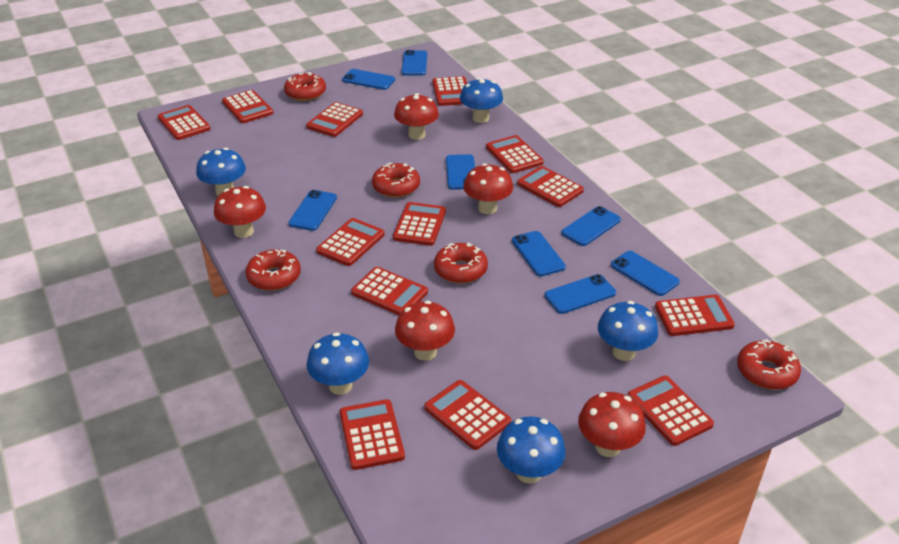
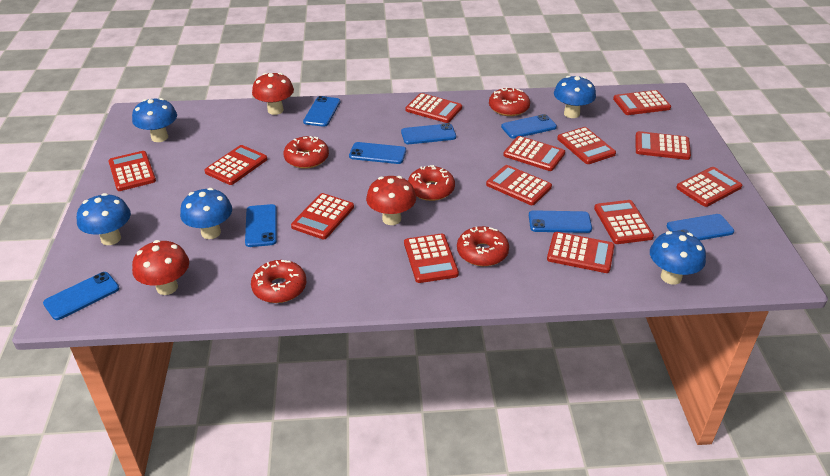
red mushroom: 5 -> 3

